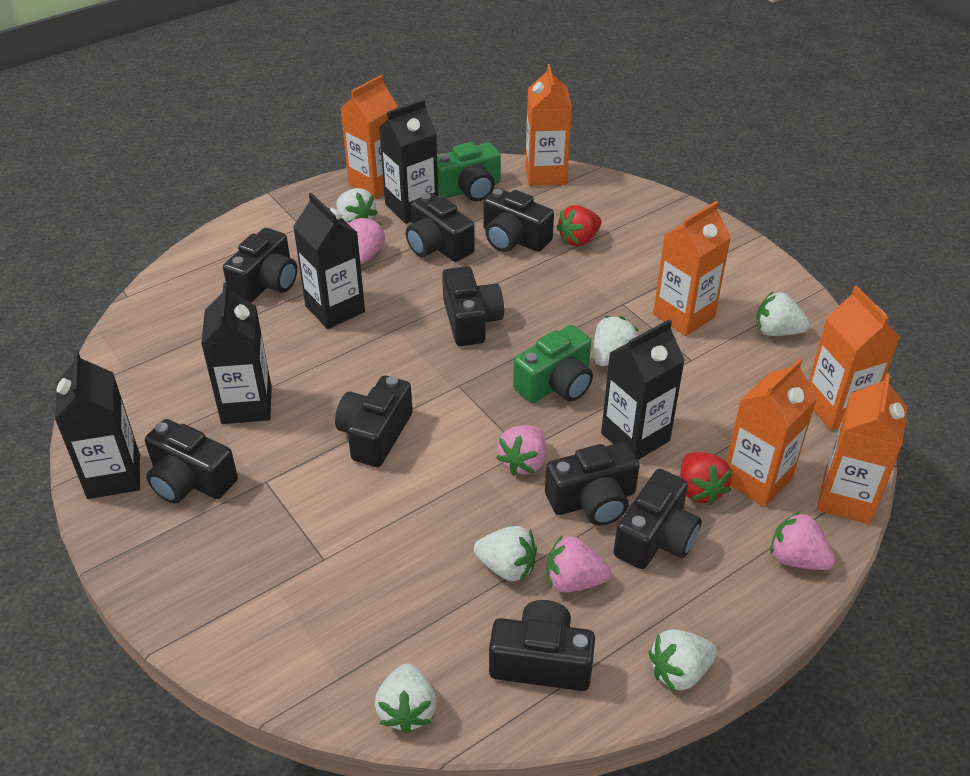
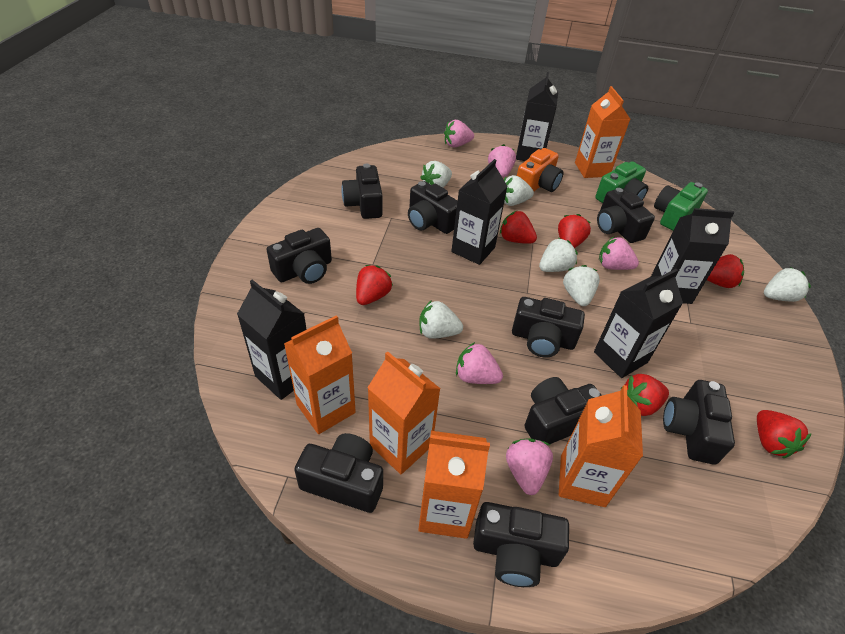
orange camera: 0 -> 1
orange carton: 6 -> 5
pink strawberry: 4 -> 5
red strawberry: 2 -> 6

